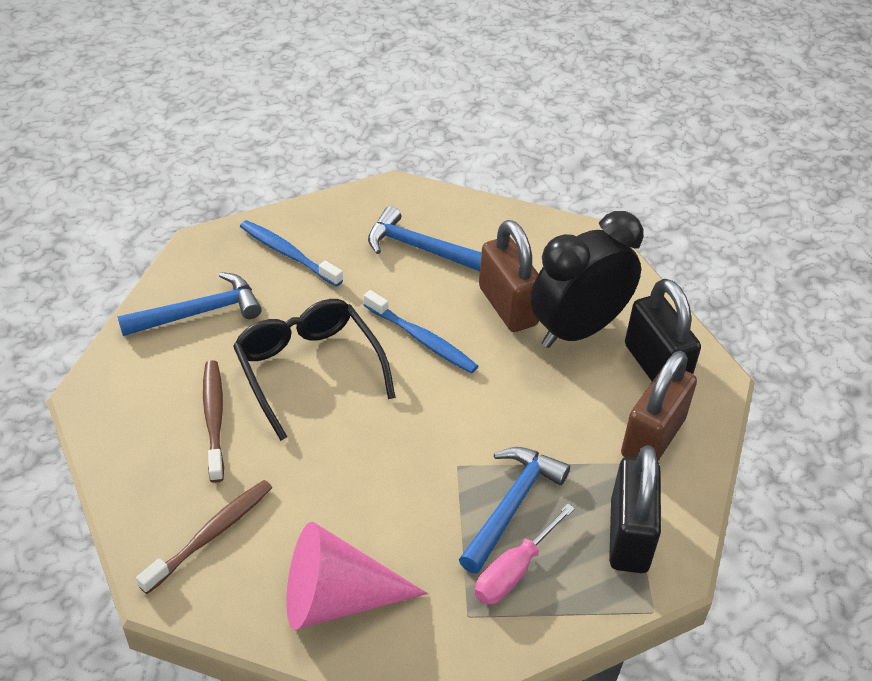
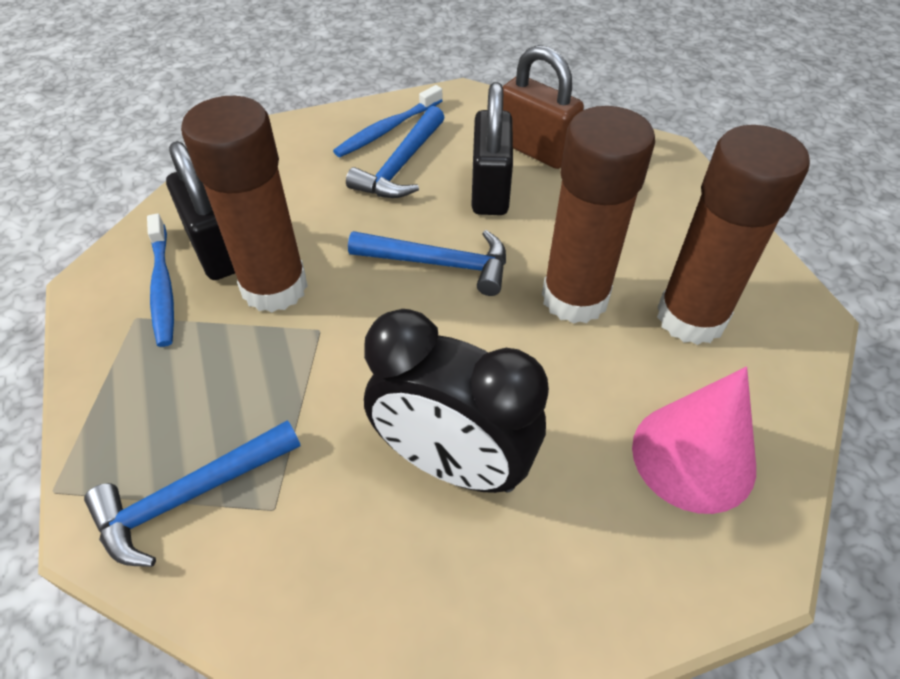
black glasses: 1 -> 0
brown glue stick: 0 -> 3
brown padlock: 2 -> 1
brown toothbrush: 2 -> 0
pink screwdriver: 1 -> 0

